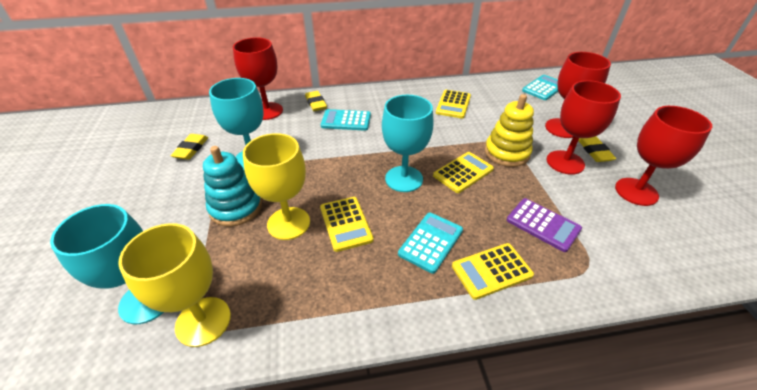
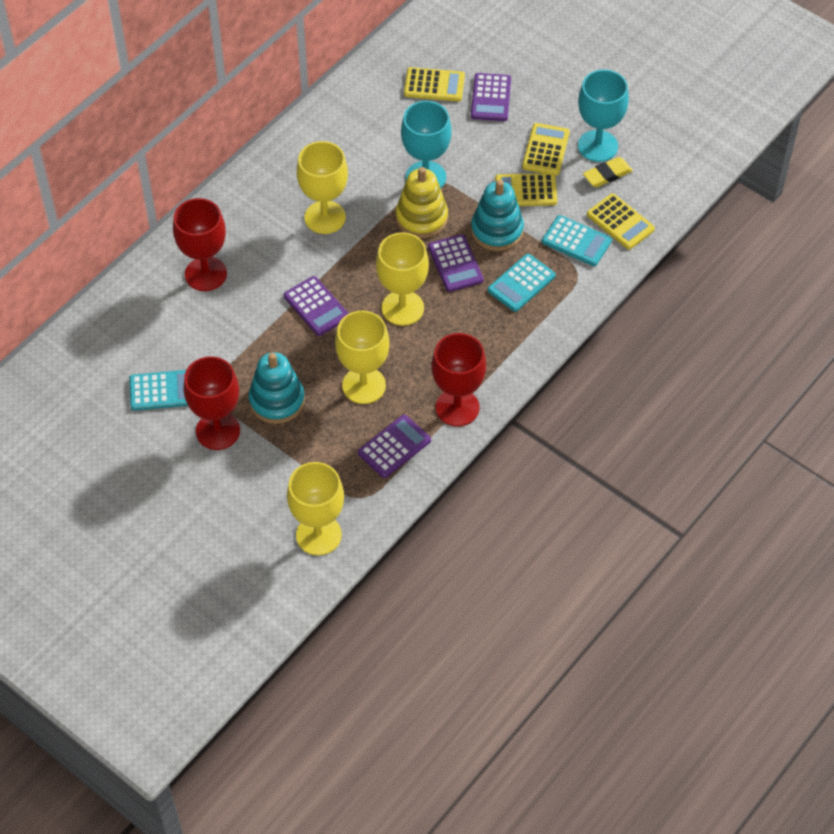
purple calculator: 1 -> 4
red goblet: 4 -> 3
turquoise goblet: 3 -> 2
turquoise stacking toy: 1 -> 2
yellow eraser: 3 -> 1
yellow goblet: 2 -> 4

